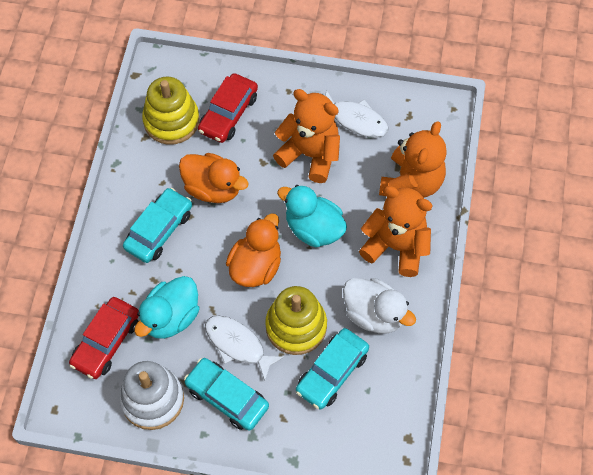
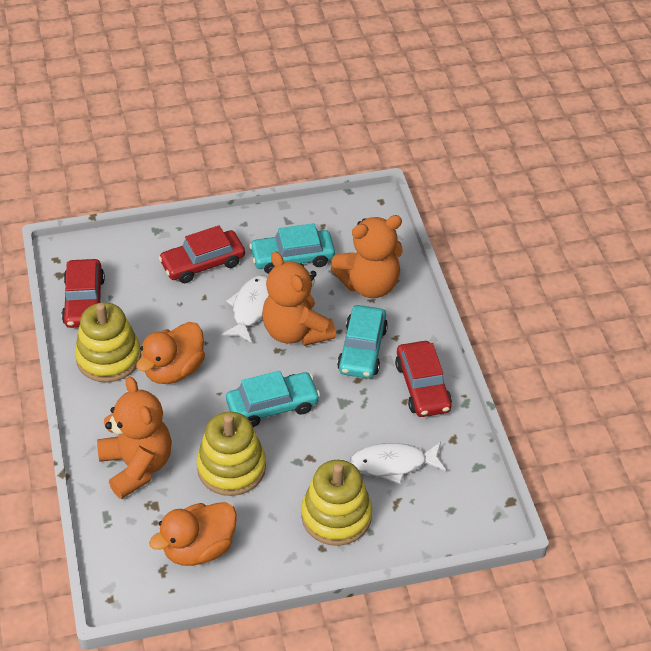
red car: 2 -> 3
turquoise duck: 2 -> 0
white duck: 1 -> 0
white stacking toy: 1 -> 0
yellow stacking toy: 2 -> 3

